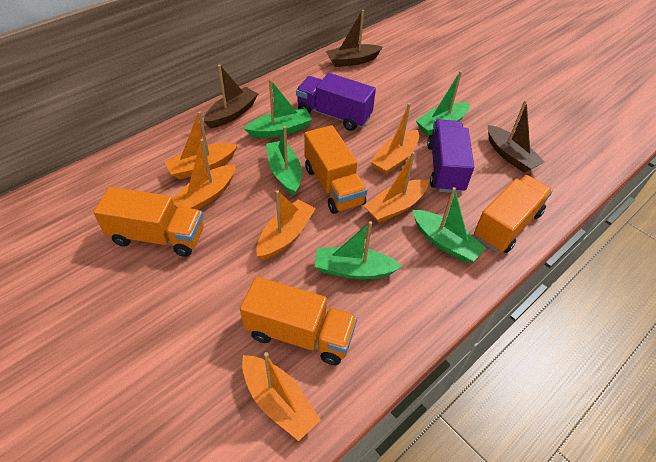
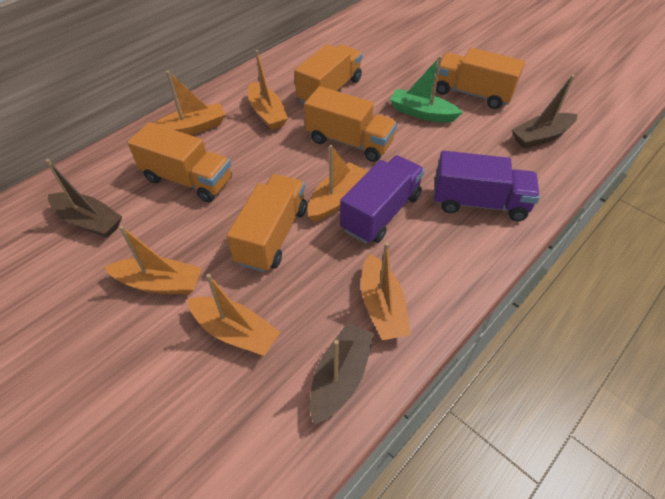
green boat: 5 -> 1
orange truck: 4 -> 5

